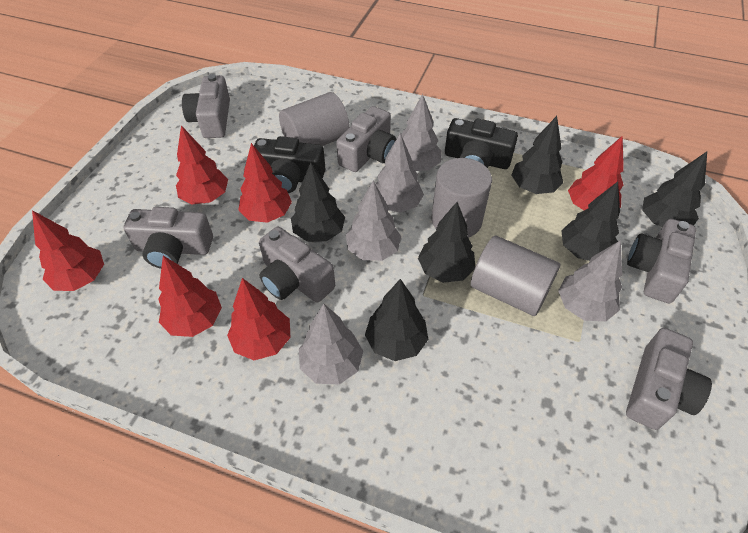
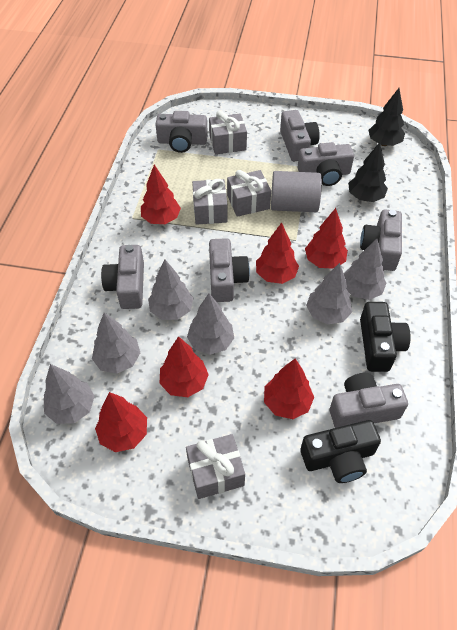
black tree: 6 -> 2
grey camera: 6 -> 7
grey cylinder: 3 -> 1
grey gift: 0 -> 4
grey tree: 5 -> 6

